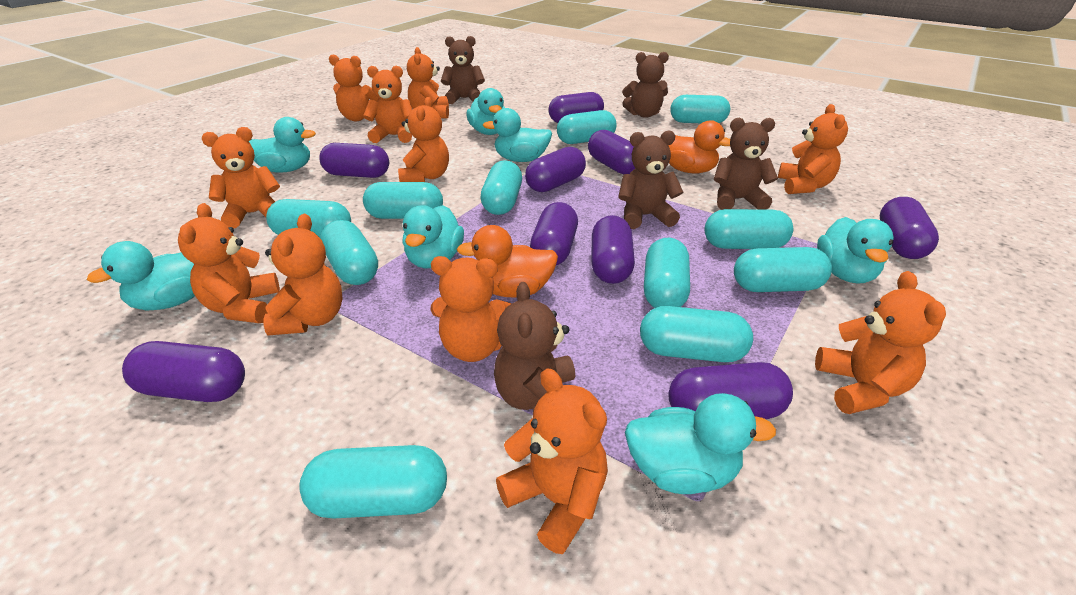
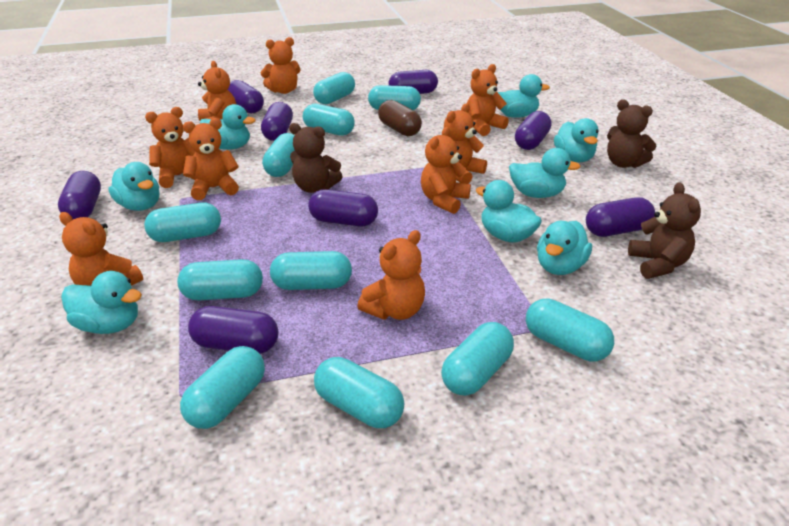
brown capsule: 0 -> 1
brown teddy bear: 5 -> 3
orange duck: 2 -> 0
orange teddy bear: 11 -> 9
purple capsule: 9 -> 8
turquoise duck: 7 -> 8

